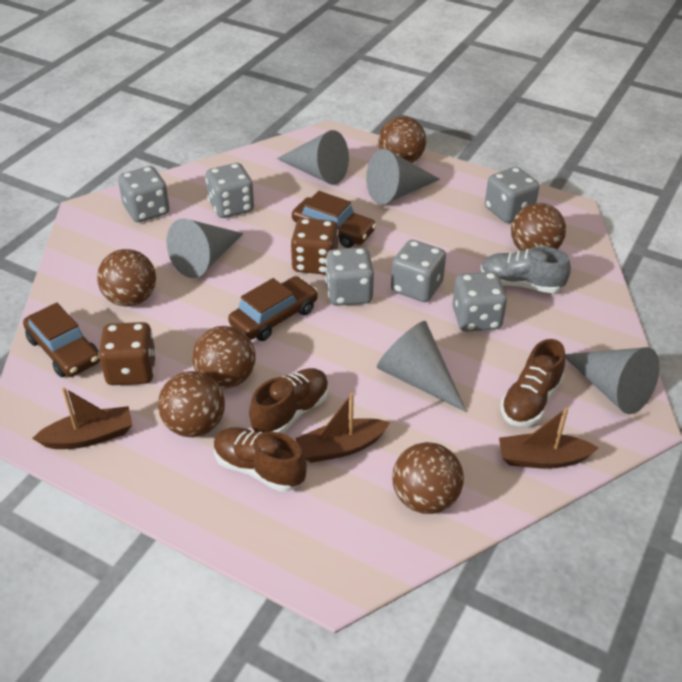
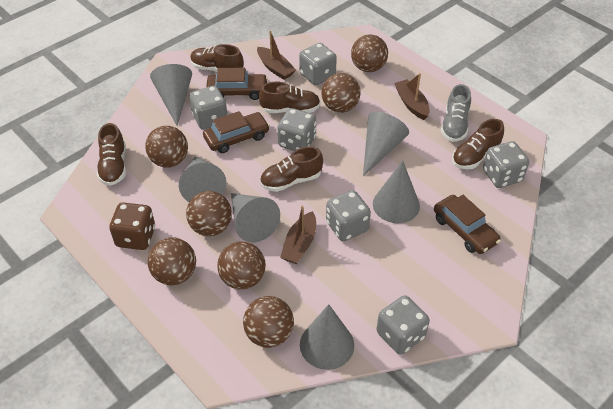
brown ball: 6 -> 7
brown dice: 2 -> 1
brown shoe: 3 -> 5
grey cone: 5 -> 6

